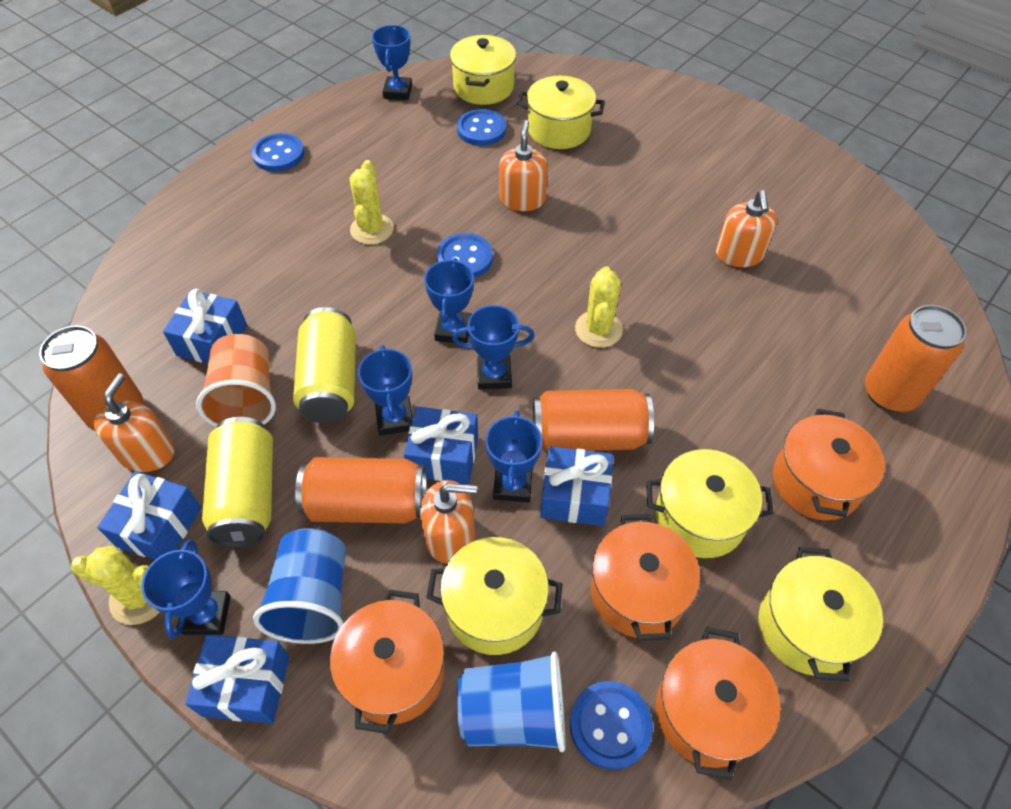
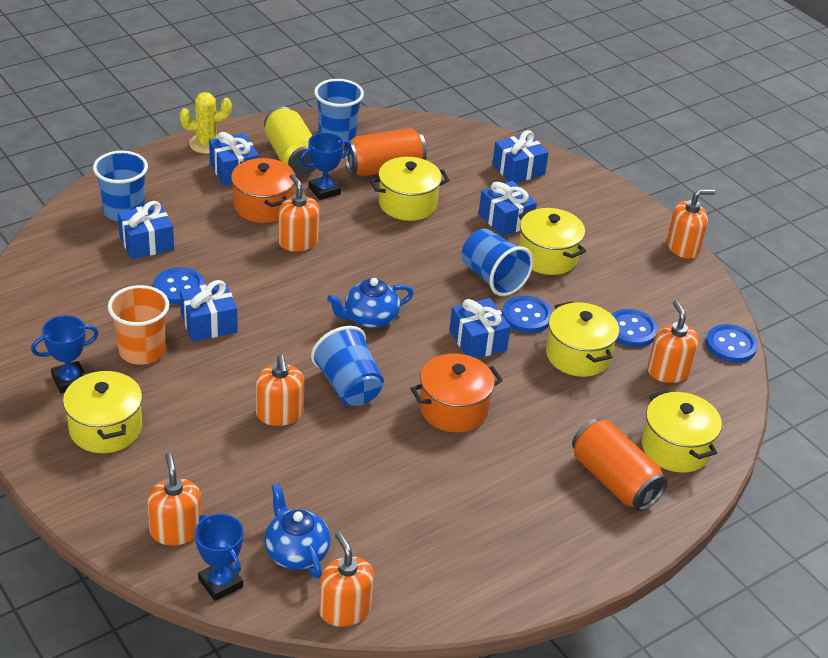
blue cup: 2 -> 4
blue gift: 5 -> 6
blue teapot: 0 -> 2
blue trophy: 6 -> 3
orange can: 4 -> 2
orange pot: 4 -> 2
orange soap dispenser: 4 -> 6
yellow cactus: 3 -> 1
yellow can: 2 -> 1

